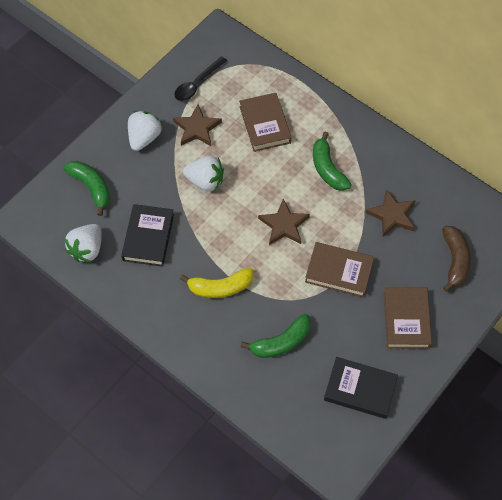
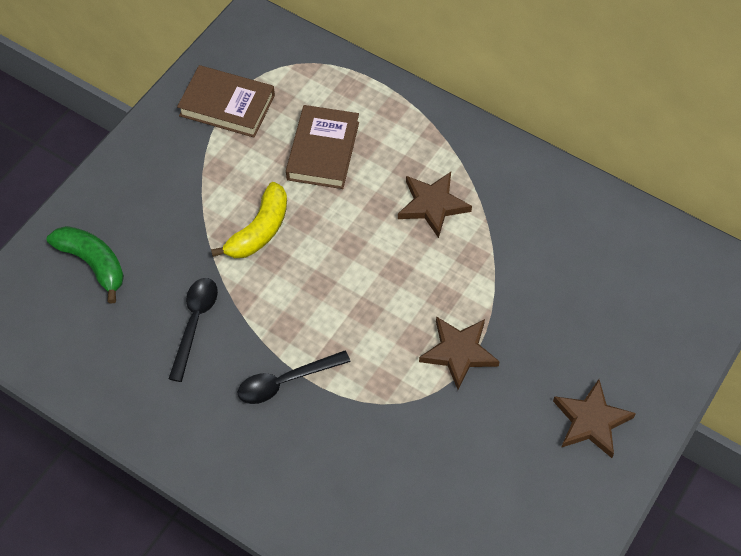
black book: 2 -> 0
black spoon: 1 -> 2
brown banana: 1 -> 0
brown book: 3 -> 2
green banana: 3 -> 1
white strawberry: 3 -> 0

